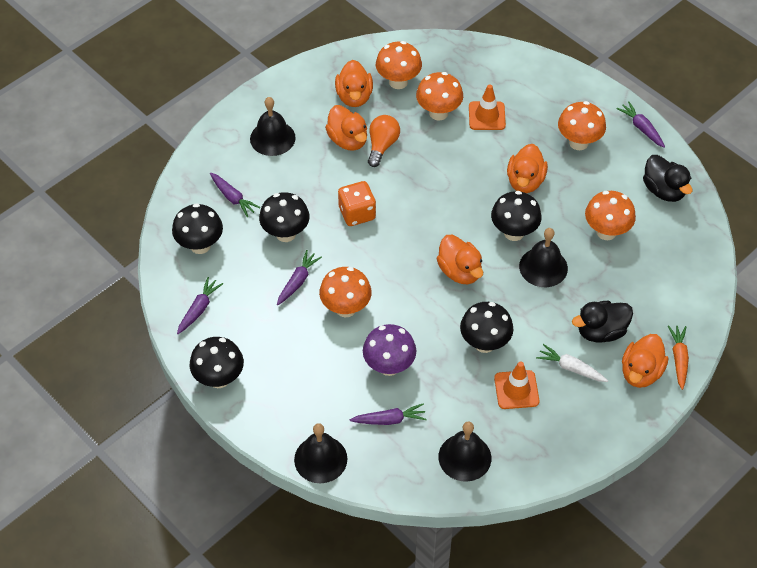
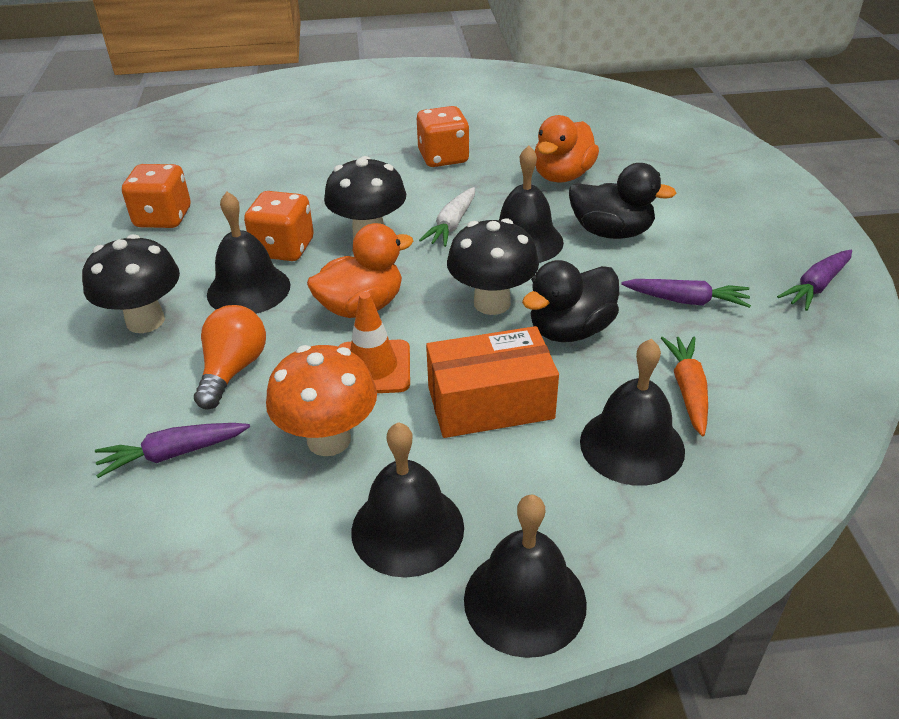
black bell: 4 -> 5
black mushroom: 5 -> 3
orange box: 0 -> 1
orange dice: 1 -> 3
orange duck: 5 -> 2
orange mushroom: 5 -> 1
orange traffic cone: 2 -> 1
purple carrot: 5 -> 3
purple mushroom: 1 -> 0

